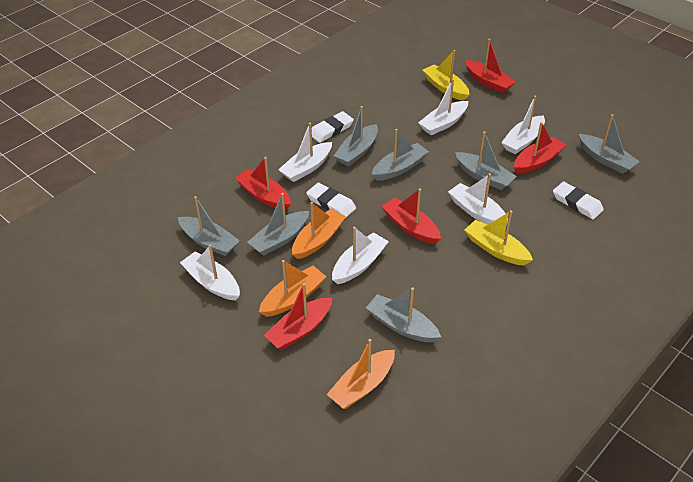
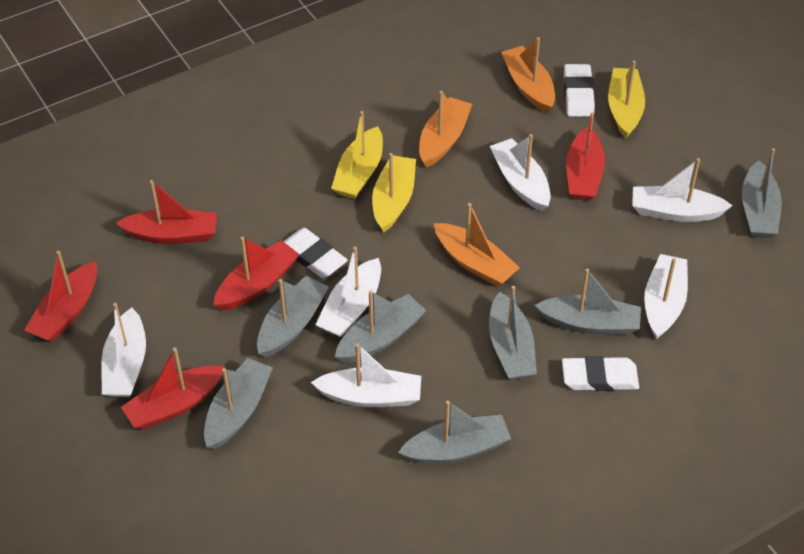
yellow boat: 2 -> 3

